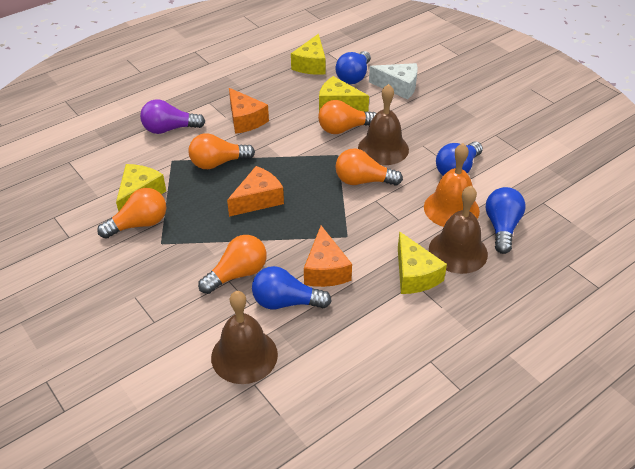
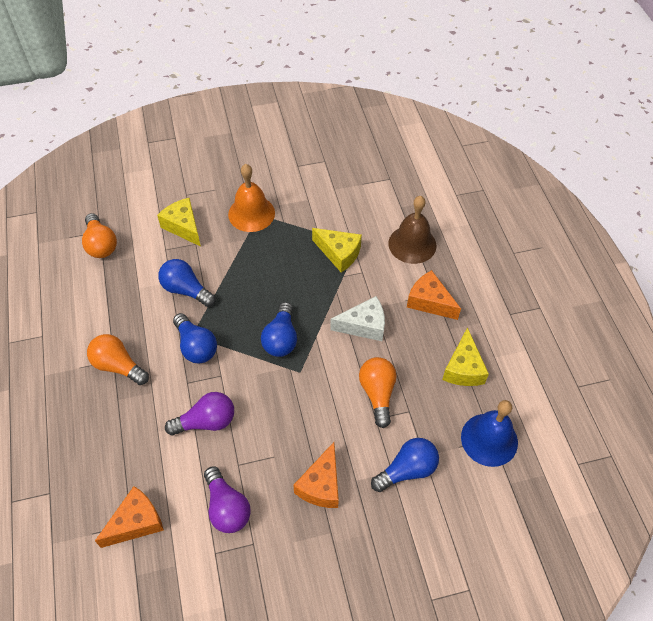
blue bell: 0 -> 1
brown bell: 3 -> 1
orange light bulb: 5 -> 3
purple light bulb: 1 -> 2
yellow cheese: 4 -> 3

